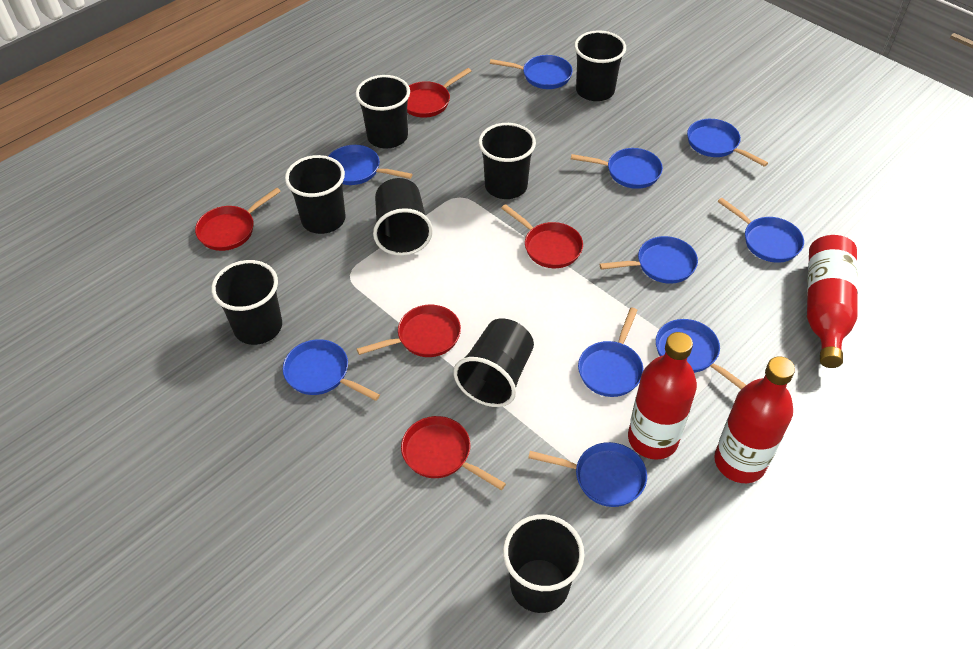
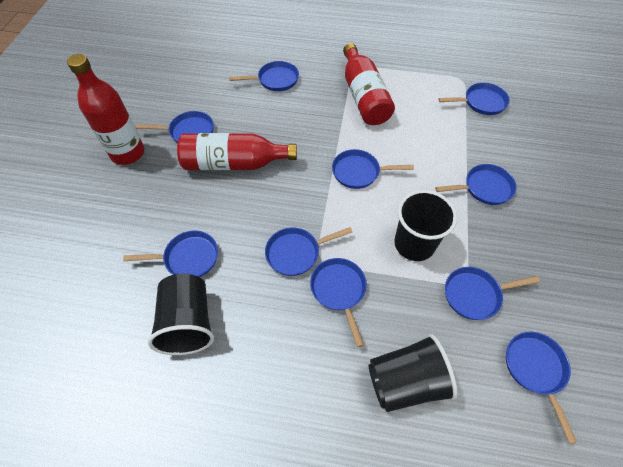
black cup: 8 -> 3
red pan: 5 -> 0

